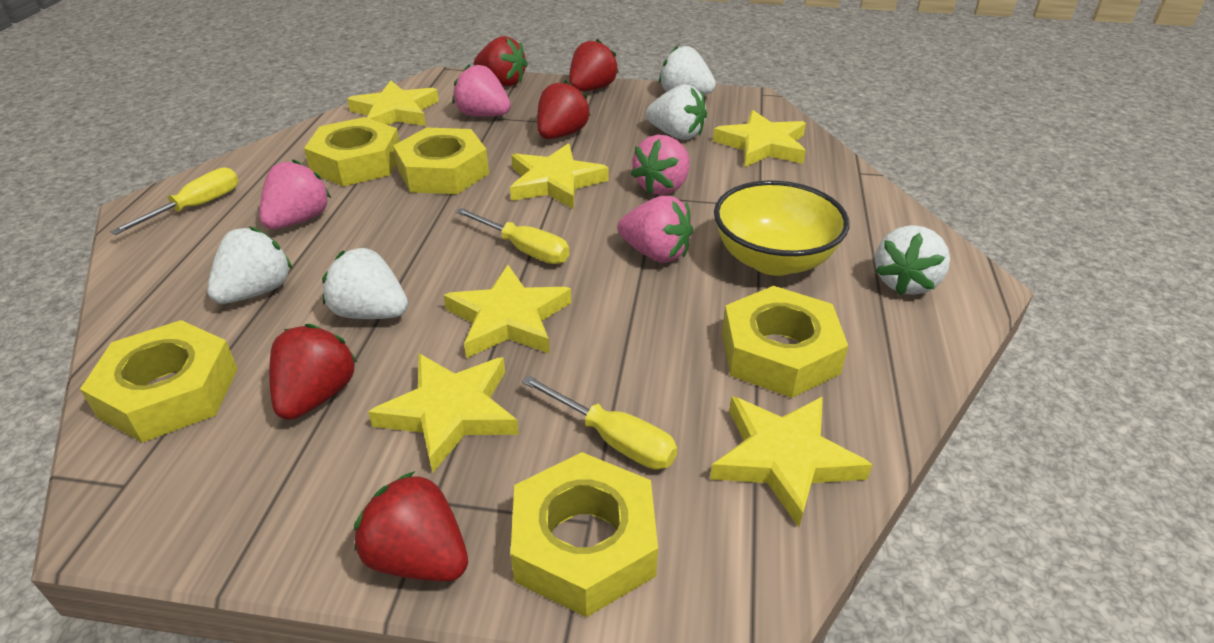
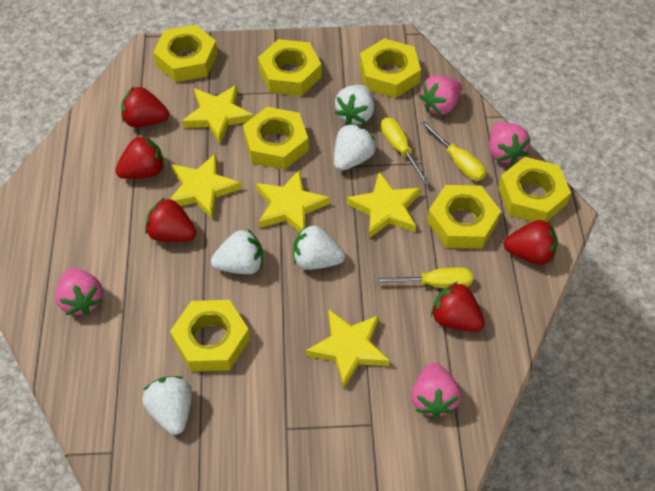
yellow bowl: 1 -> 0
yellow nut: 5 -> 7
yellow star: 6 -> 5

